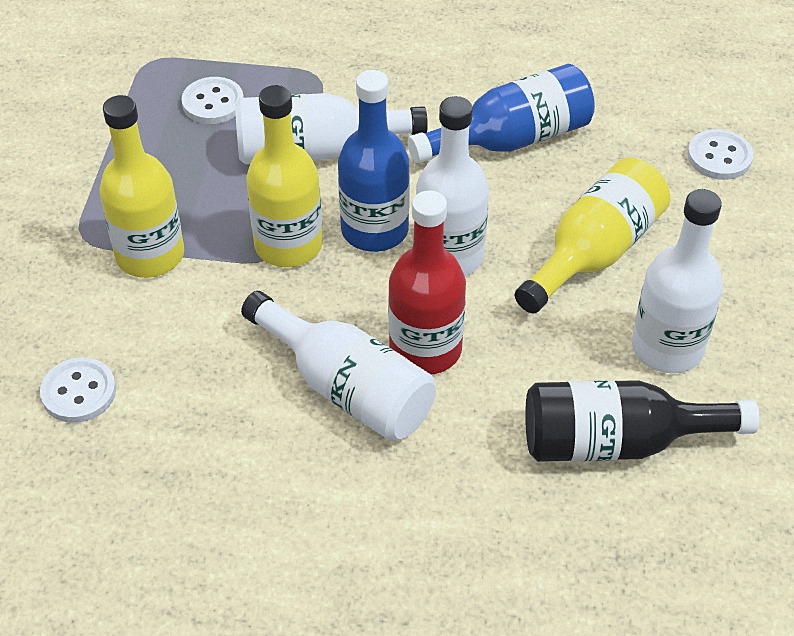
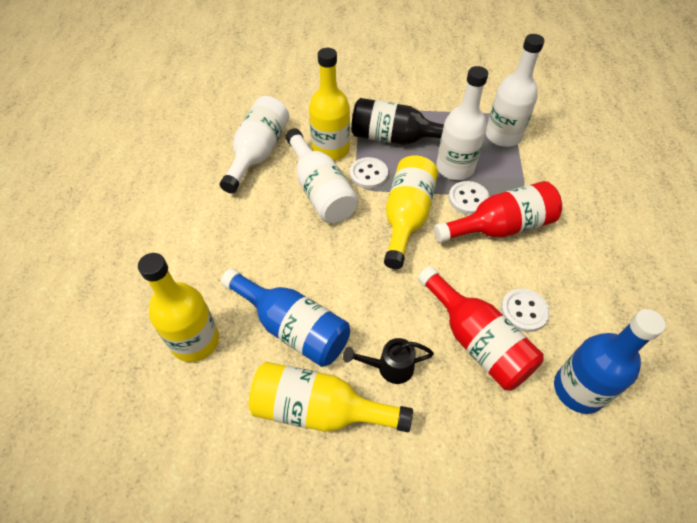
black watering can: 0 -> 1
red bottle: 1 -> 2
yellow bottle: 3 -> 4

